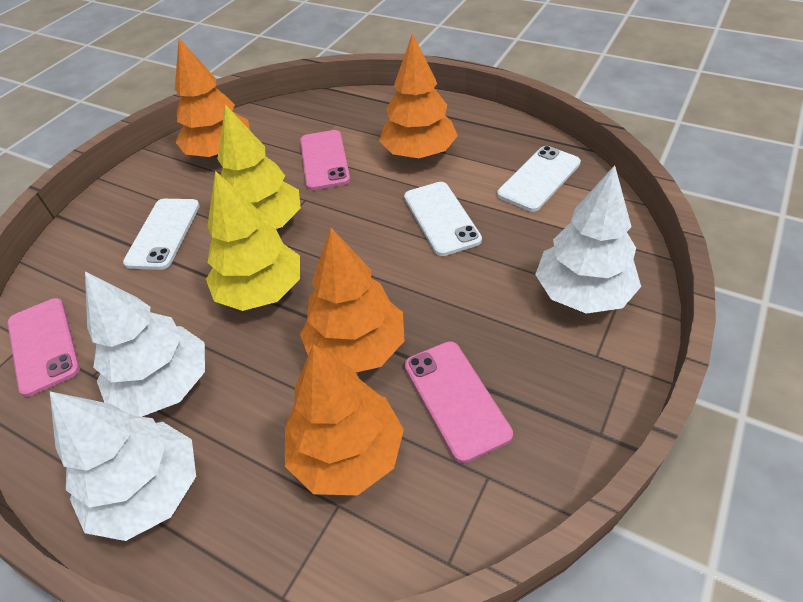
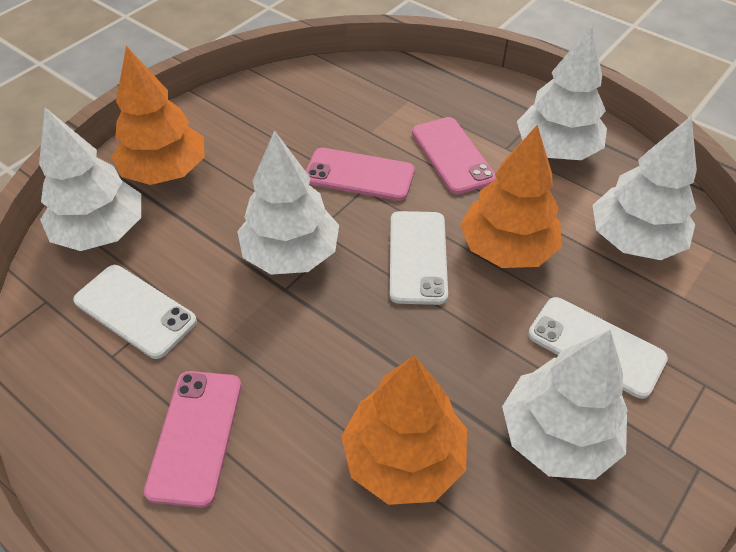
orange tree: 4 -> 3
white tree: 3 -> 5
yellow tree: 2 -> 0

